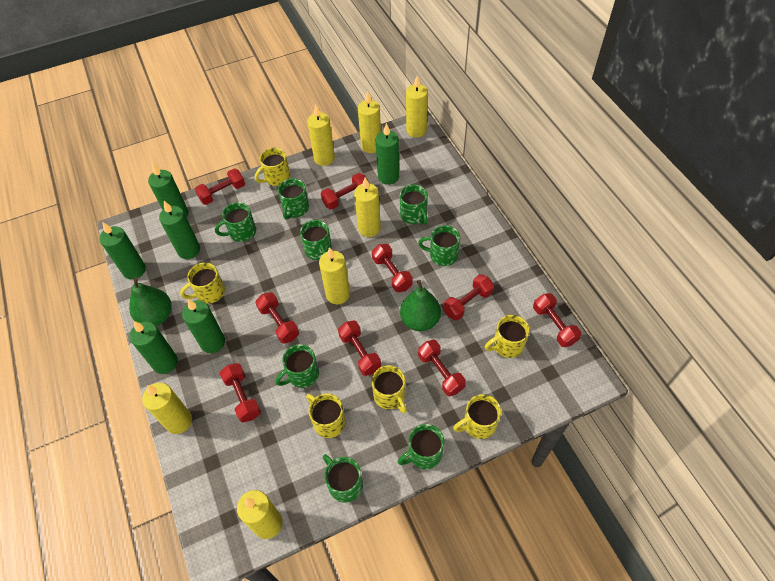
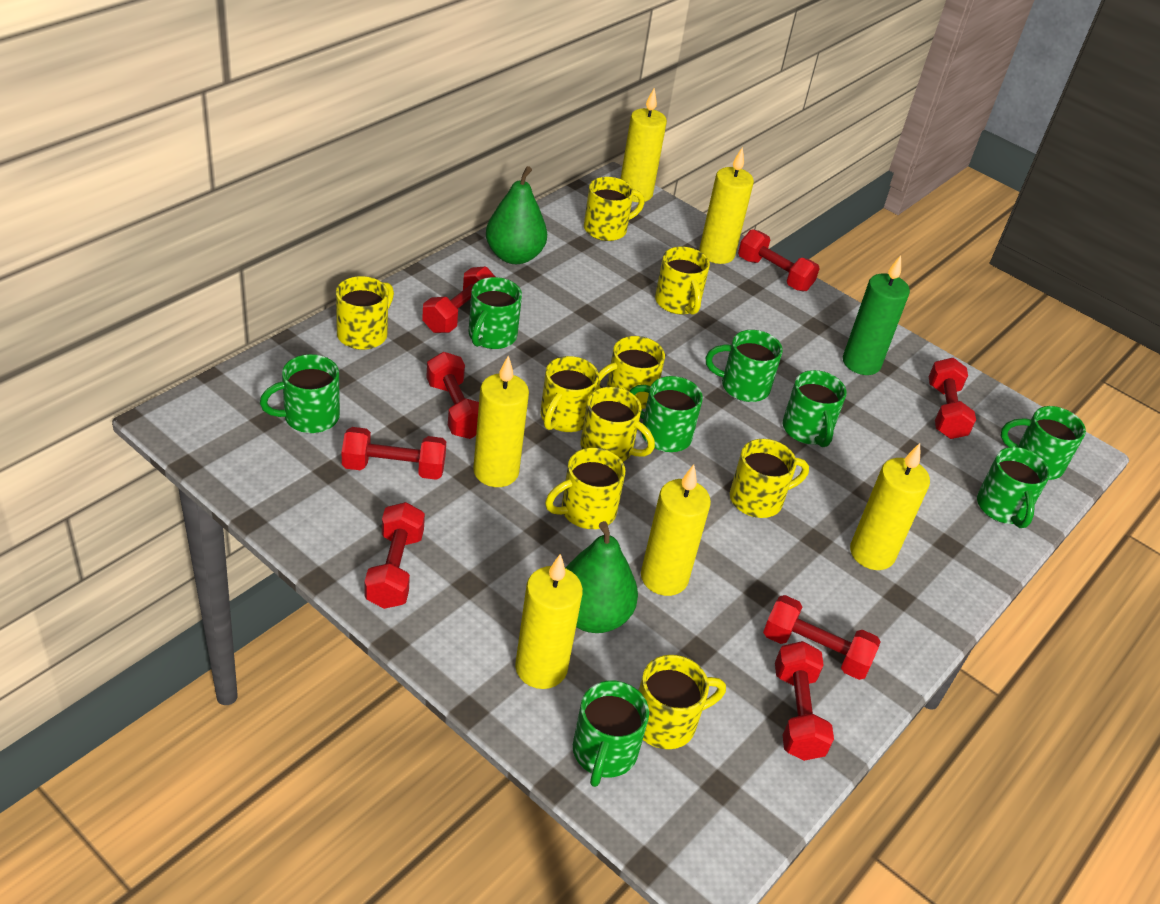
green candle: 6 -> 1
red dumbbell: 9 -> 8
yellow candle: 7 -> 6
yellow mug: 6 -> 9

